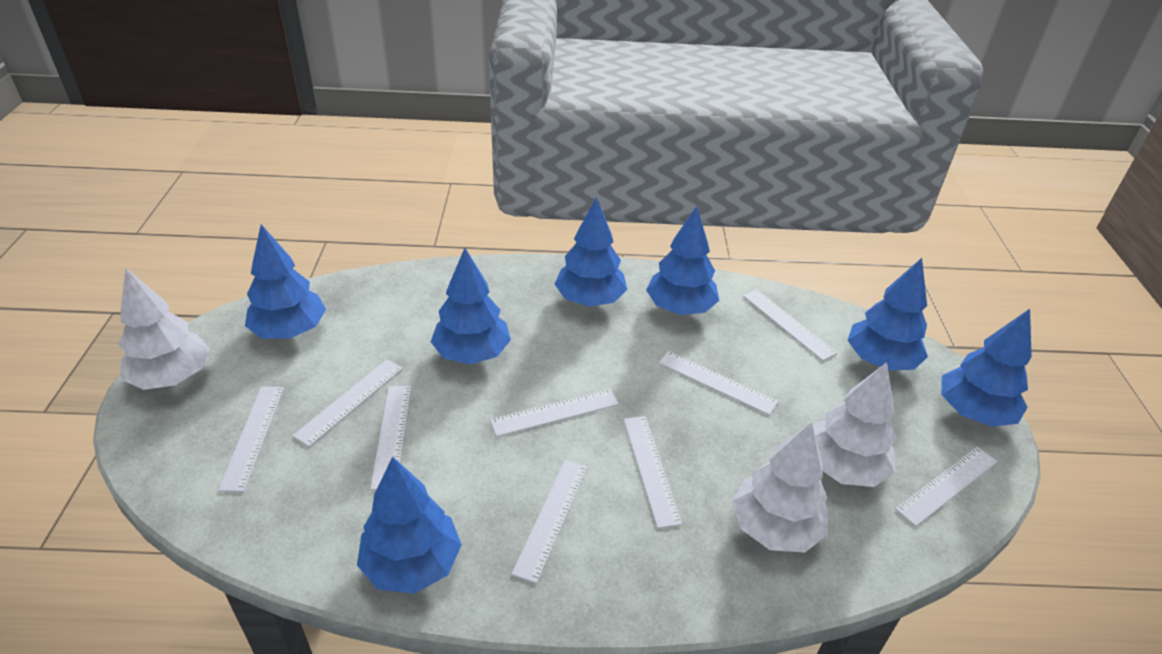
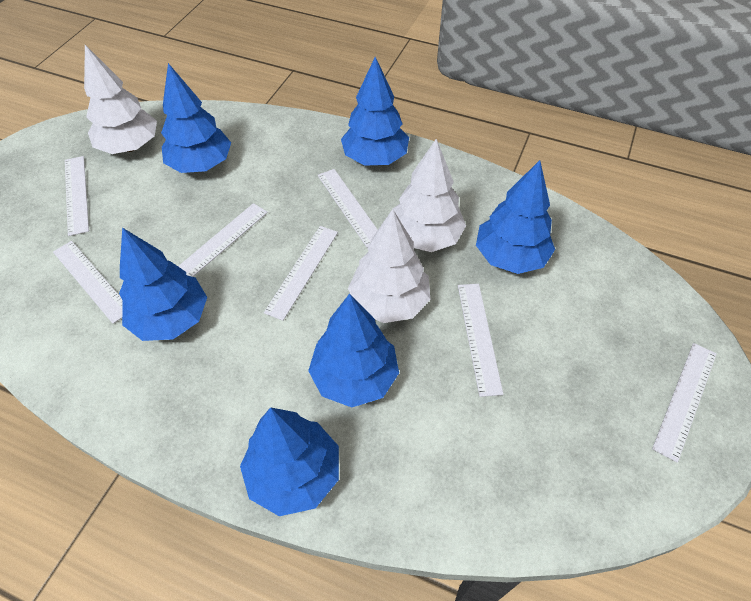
blue tree: 7 -> 6
white ruler: 9 -> 7

